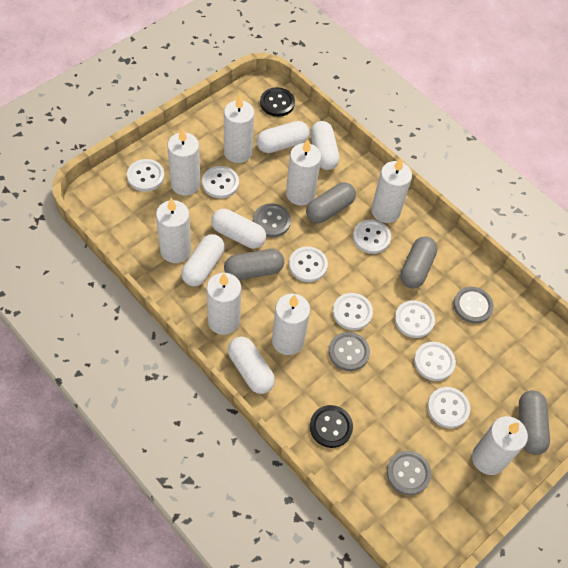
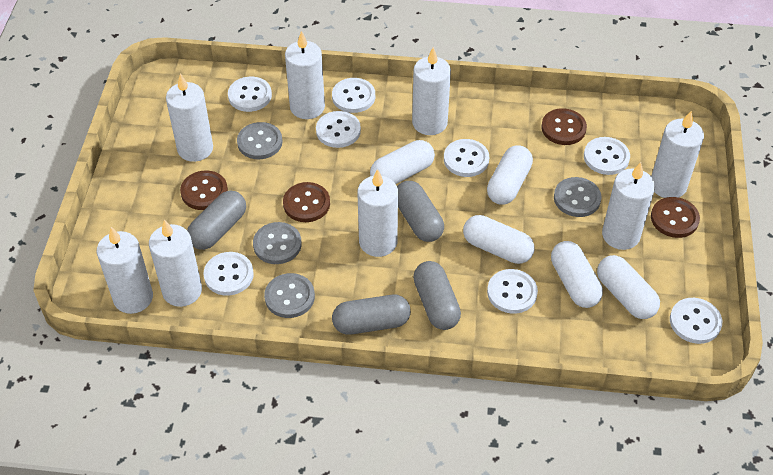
black button: 2 -> 0
brown button: 0 -> 4

